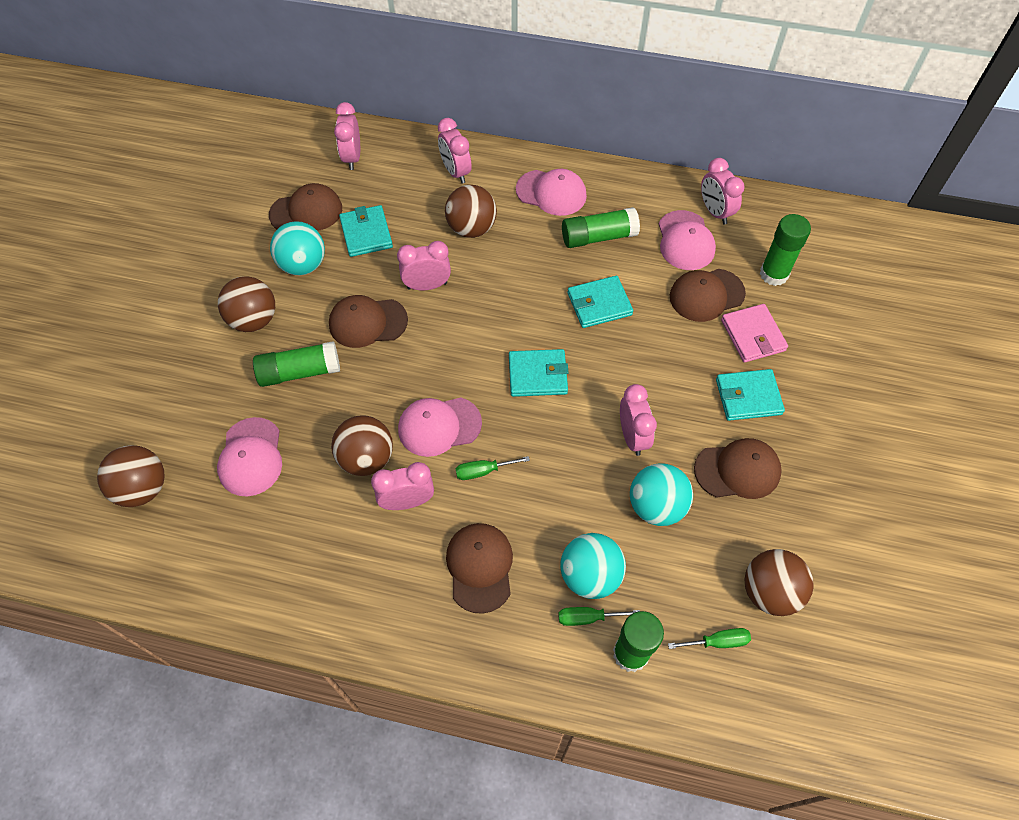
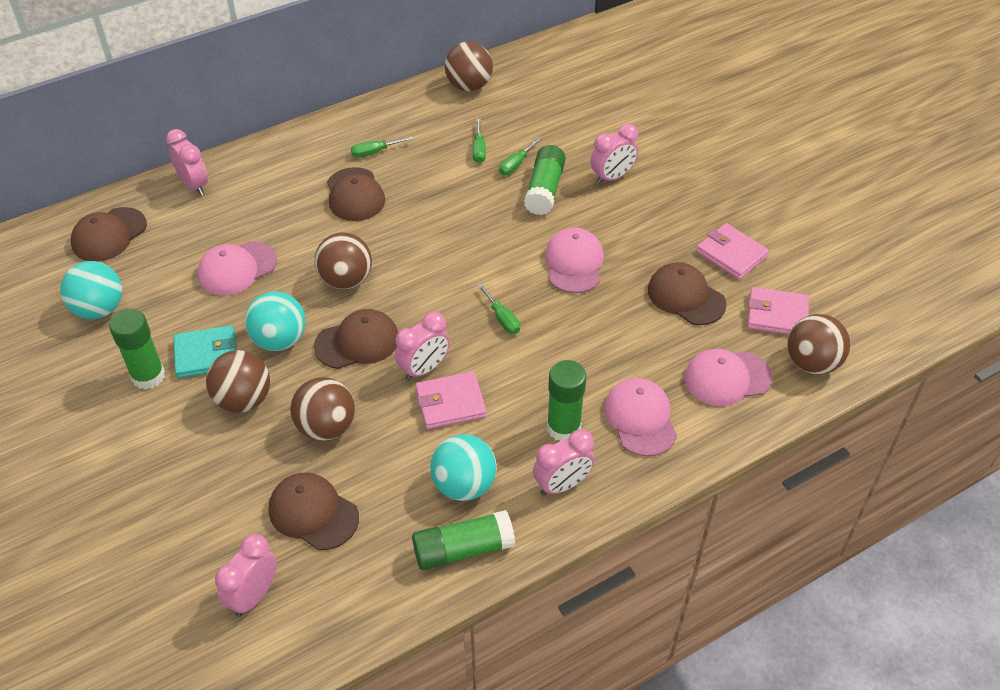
green screwdriver: 3 -> 4
pink clock: 6 -> 5
pink wallet: 1 -> 3
turquoise wallet: 4 -> 1

